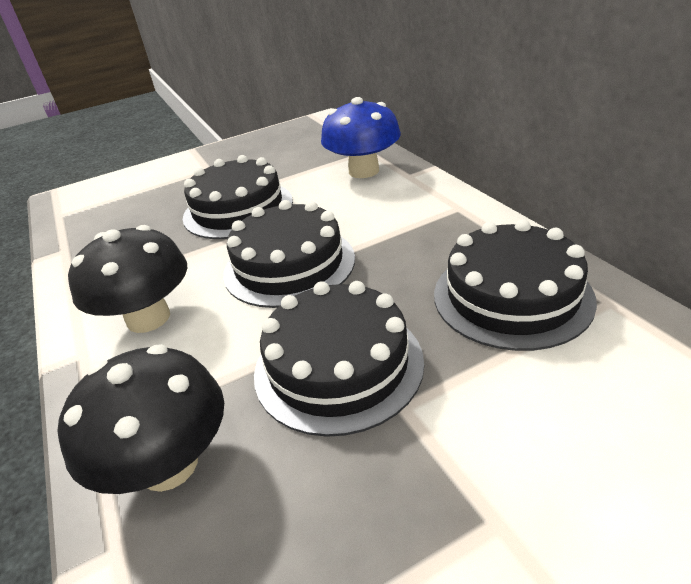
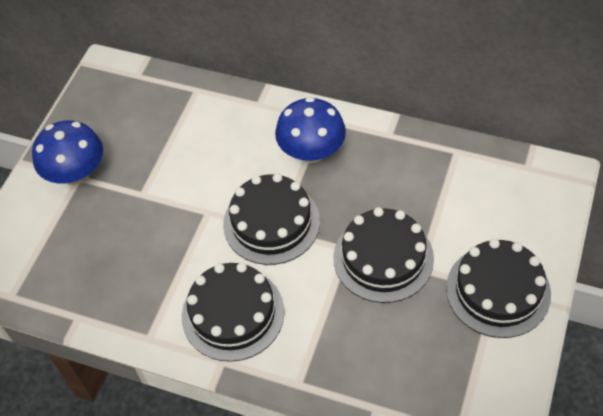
black mushroom: 2 -> 0
blue mushroom: 1 -> 2

